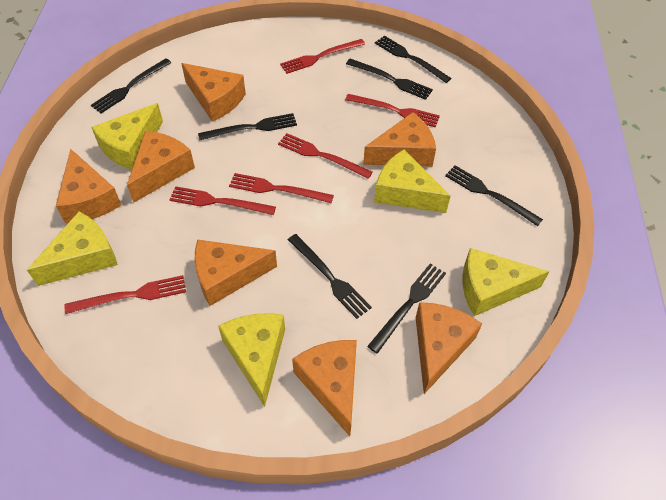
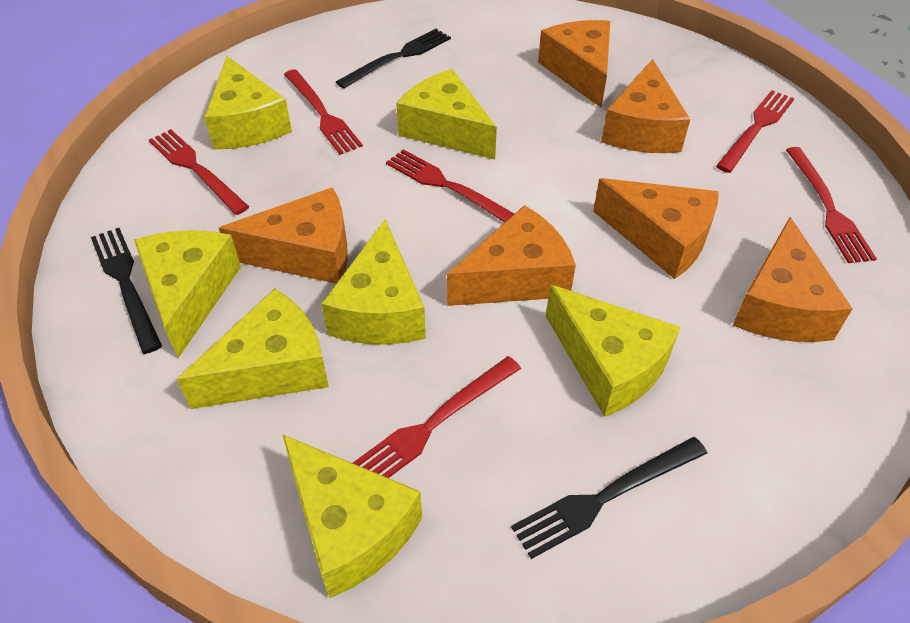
black fork: 7 -> 3
orange cheese: 7 -> 6
yellow cheese: 5 -> 7

